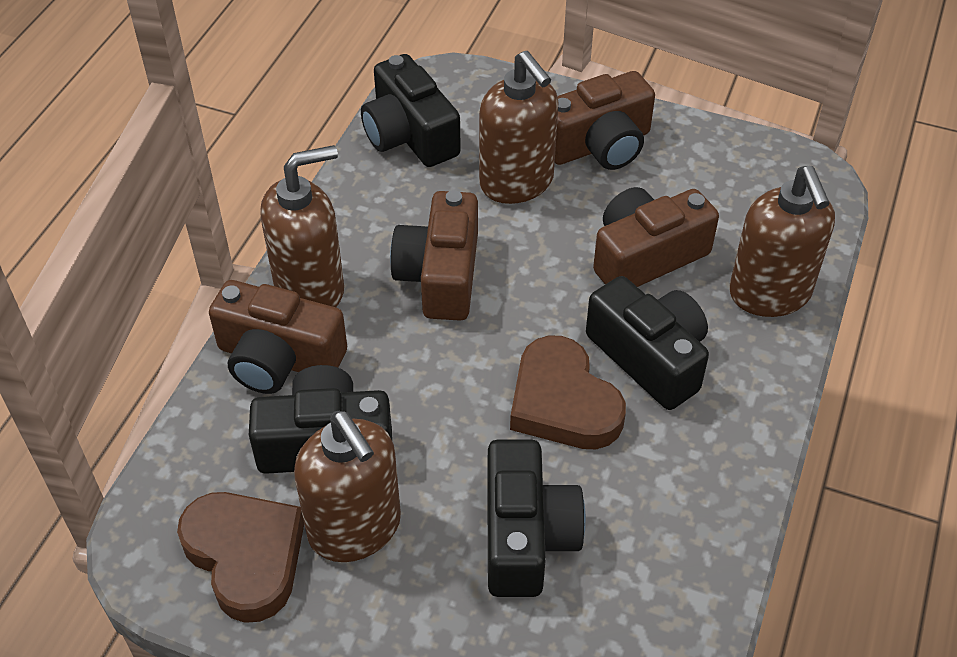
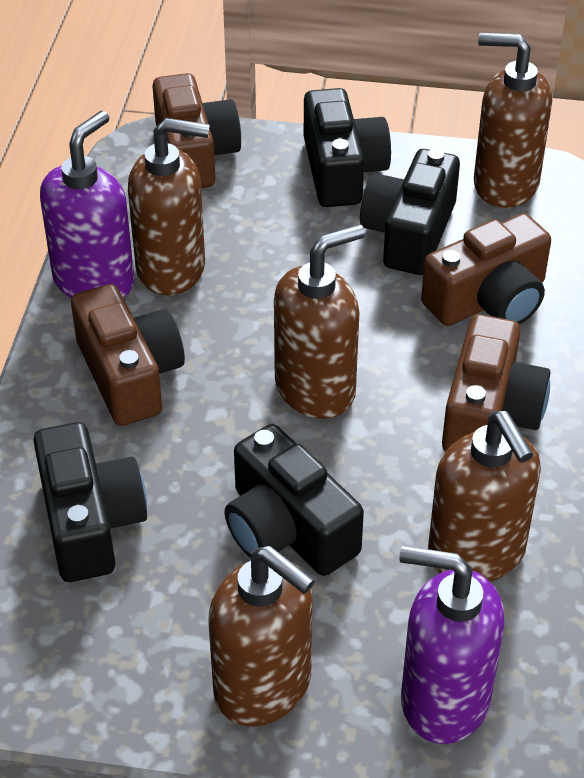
brown heart: 2 -> 0
brown soap dispenser: 4 -> 5
purple soap dispenser: 0 -> 2

